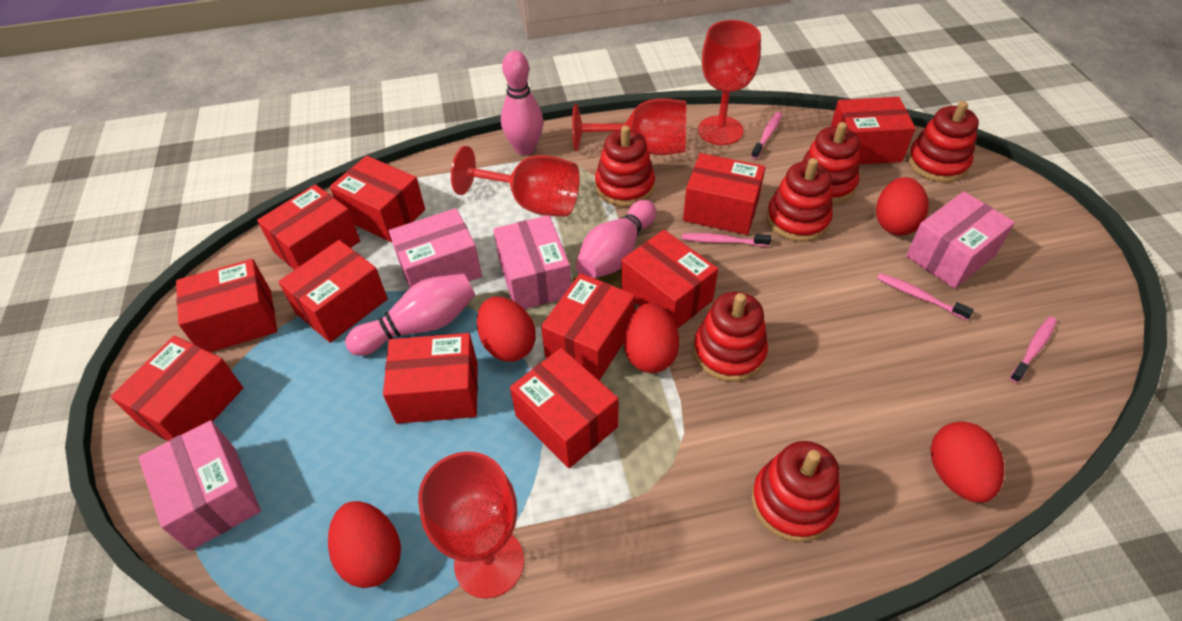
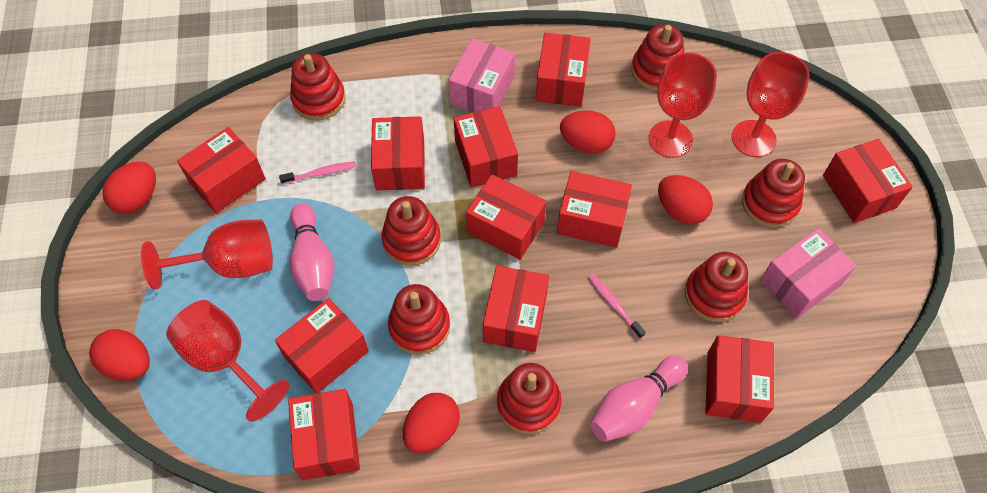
pink bowling pin: 3 -> 2
pink box: 4 -> 2
pink toothbrush: 4 -> 2
red stacking toy: 6 -> 7

